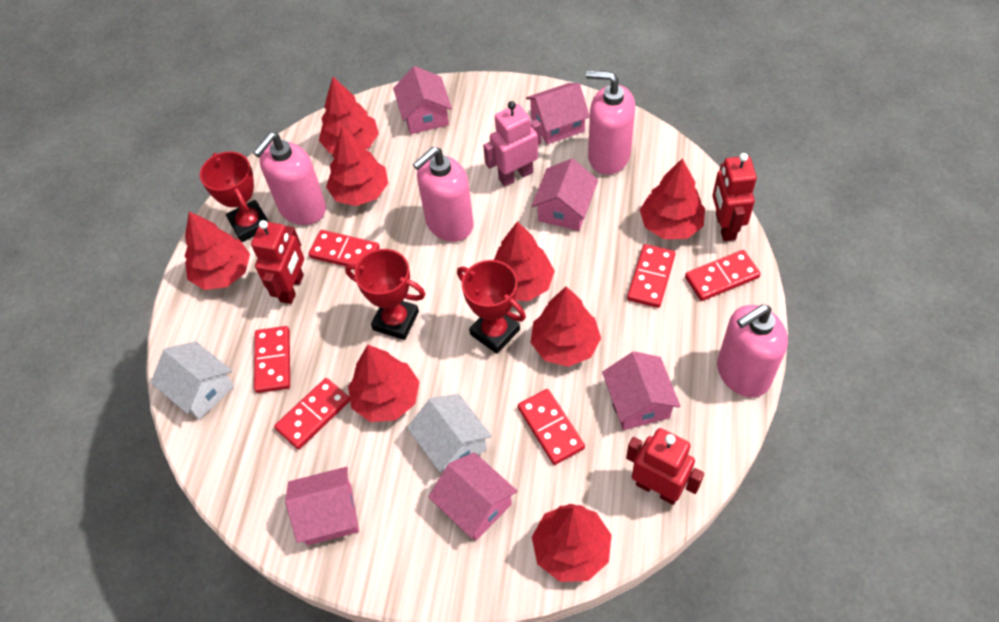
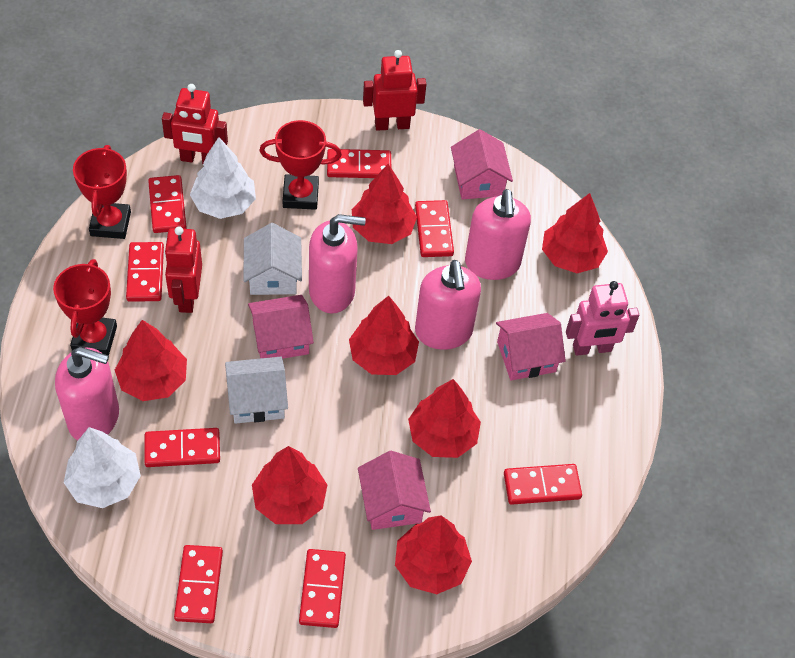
pink house: 6 -> 4
red domino: 6 -> 8
red tree: 8 -> 7
white tree: 0 -> 2

